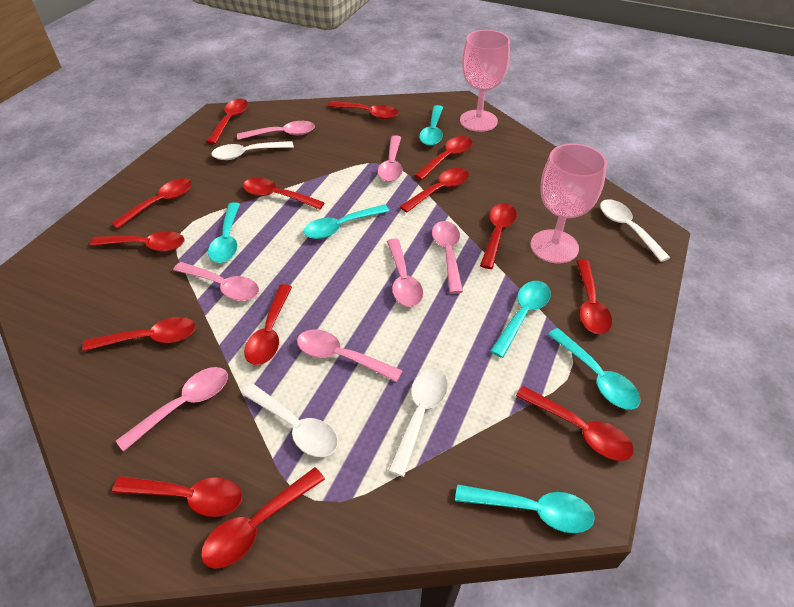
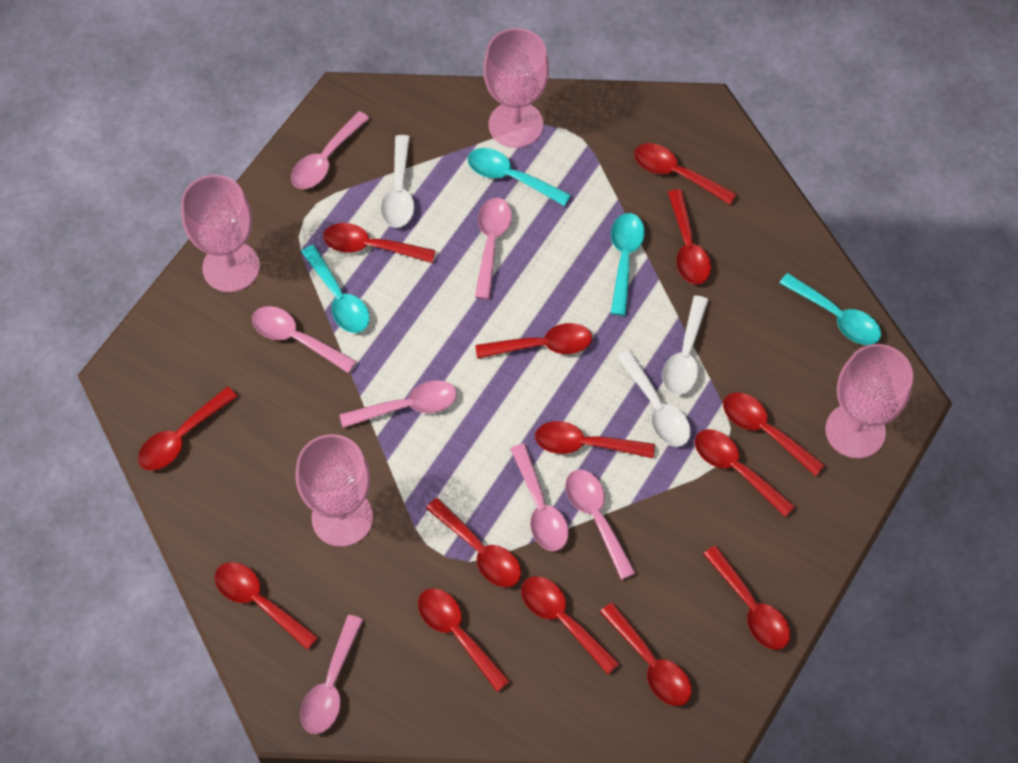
pink goblet: 2 -> 4
turquoise spoon: 6 -> 4
white spoon: 4 -> 3

